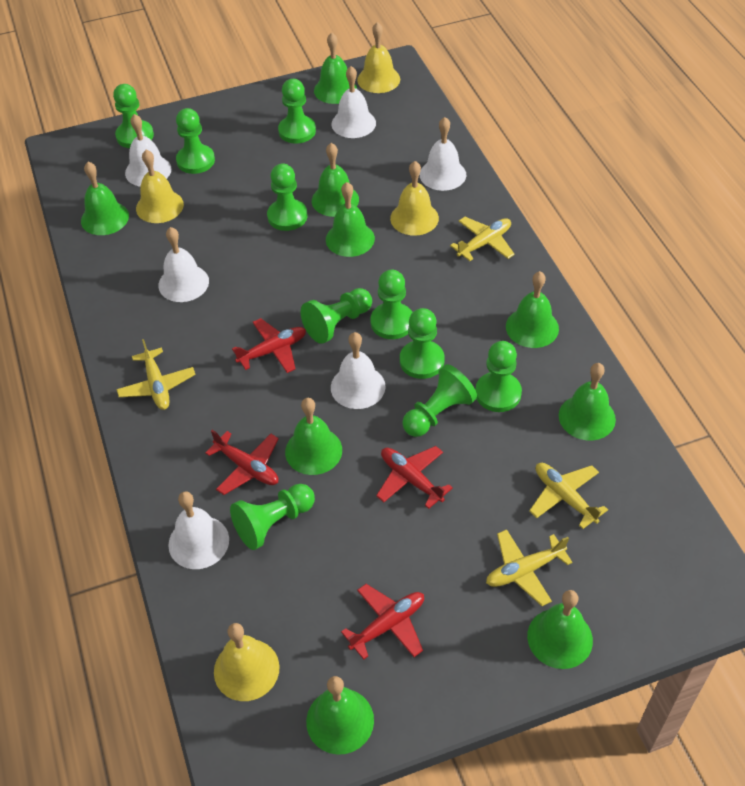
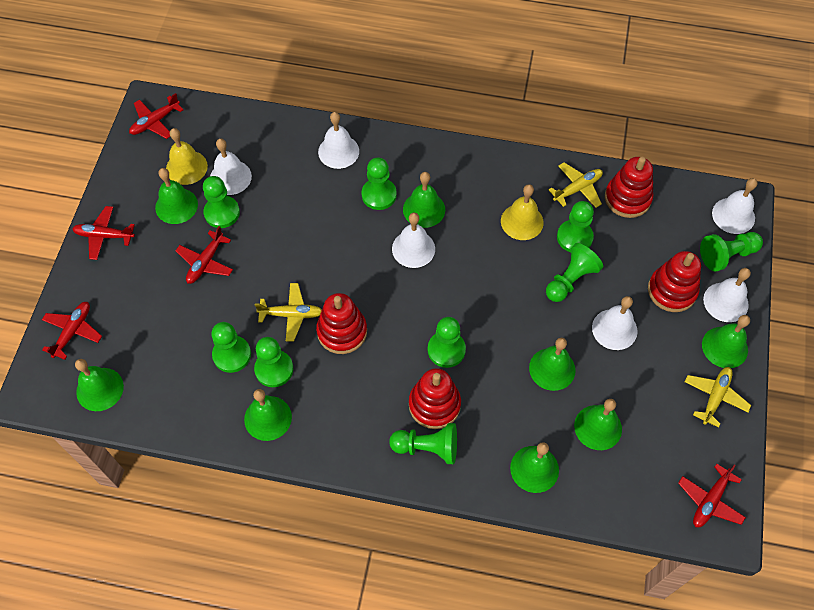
green bell: 9 -> 8
green pawn: 10 -> 9
red plane: 4 -> 5
red stacking toy: 0 -> 4
yellow bell: 4 -> 2
yellow plane: 4 -> 3

